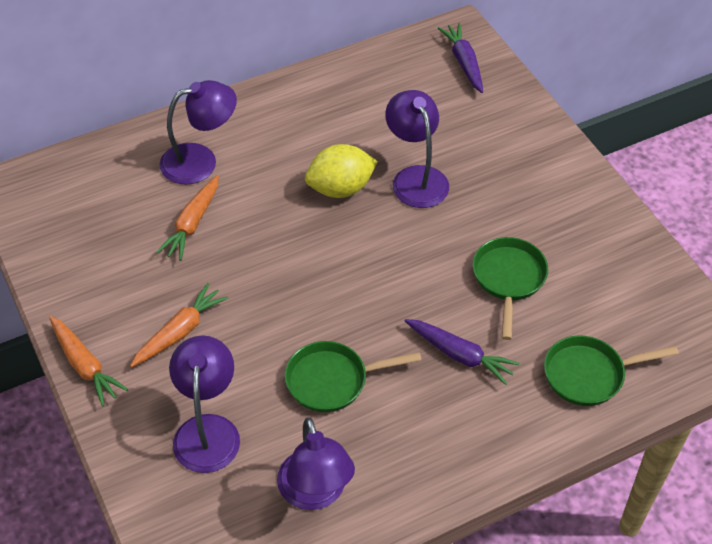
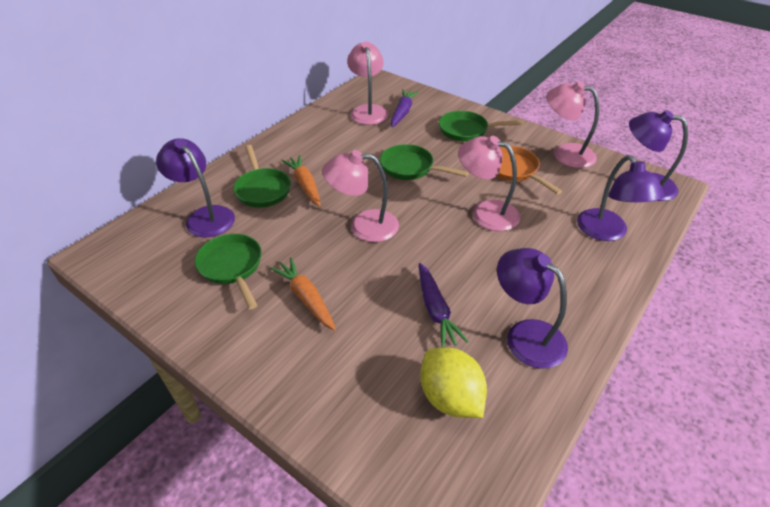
green pan: 3 -> 4
orange carrot: 3 -> 2
orange pan: 0 -> 1
pink lamp: 0 -> 4

